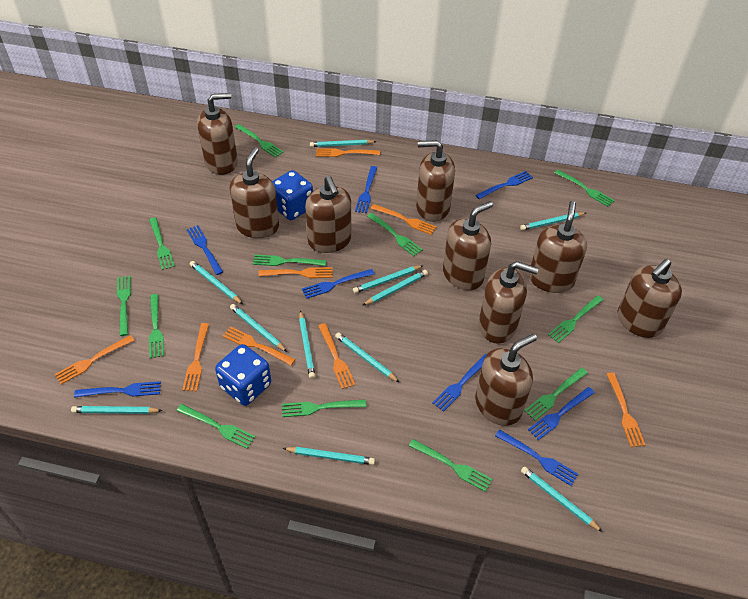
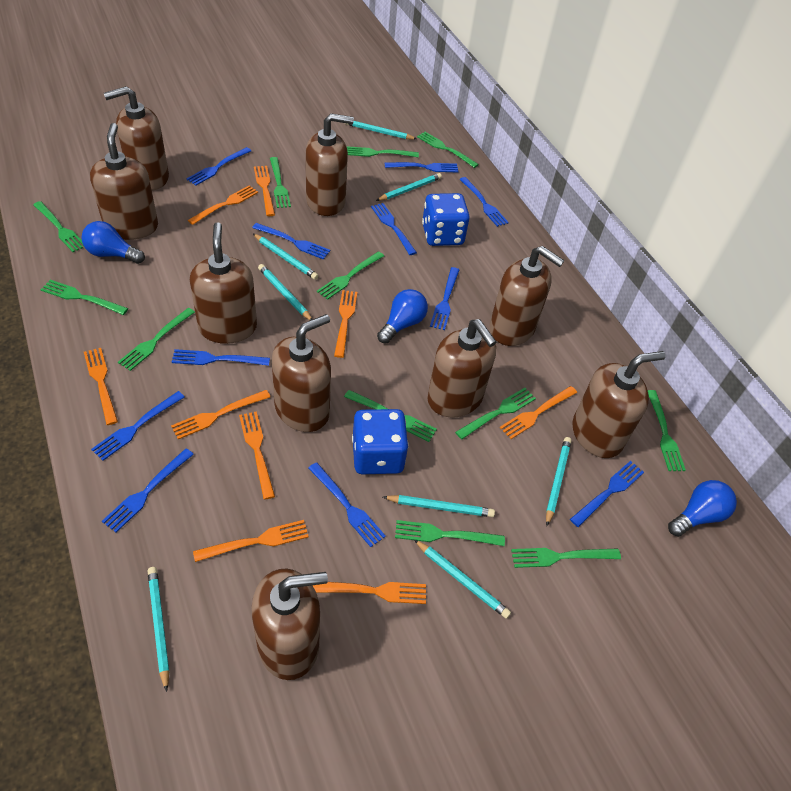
blue fork: 8 -> 11
blue light bulb: 0 -> 3
orange fork: 8 -> 9
turquoise pencil: 11 -> 8

